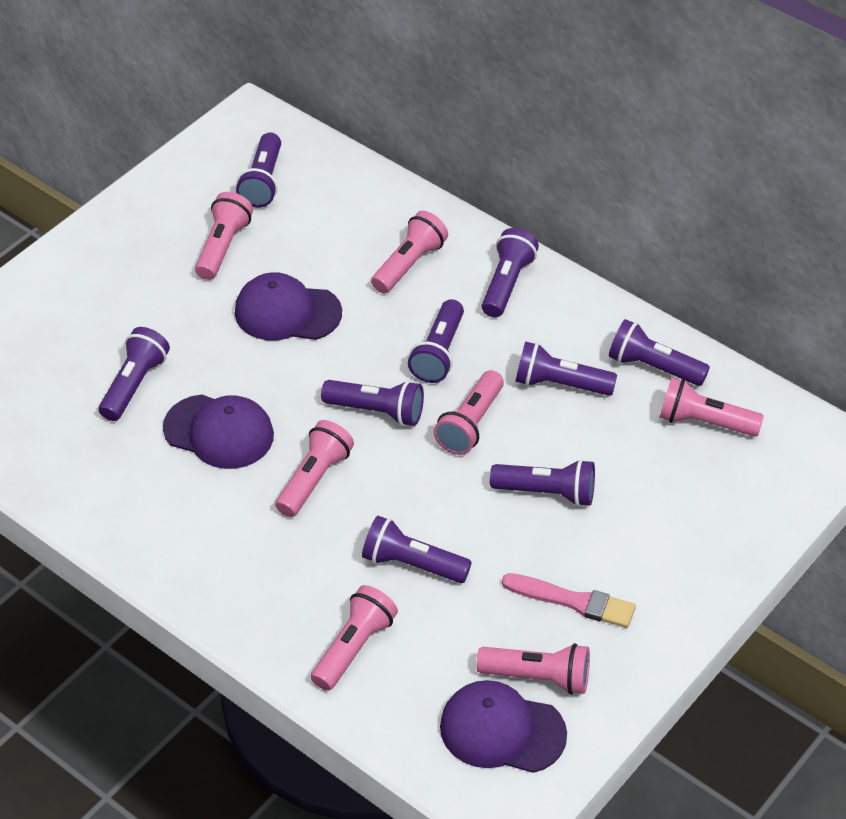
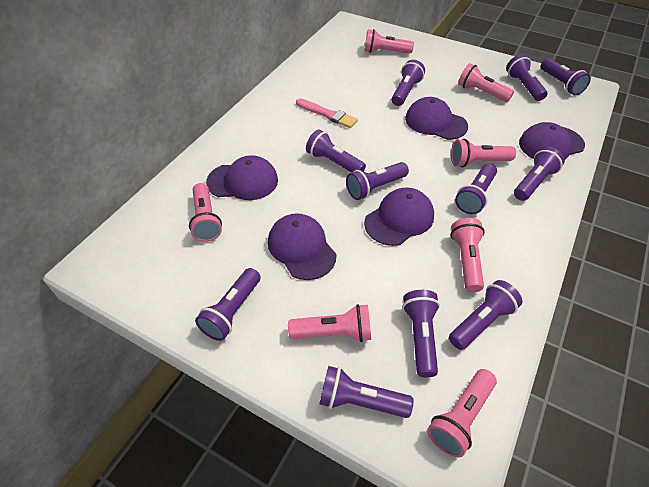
purple cap: 3 -> 5
purple flashlight: 9 -> 11

